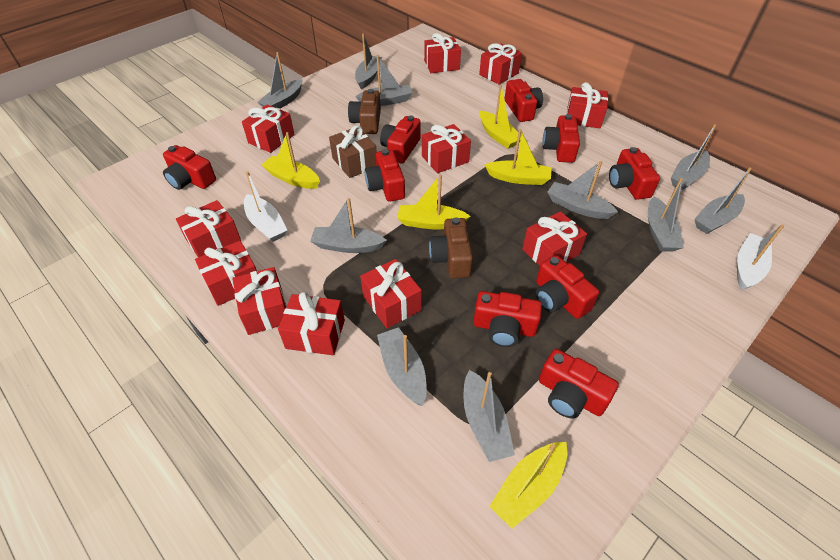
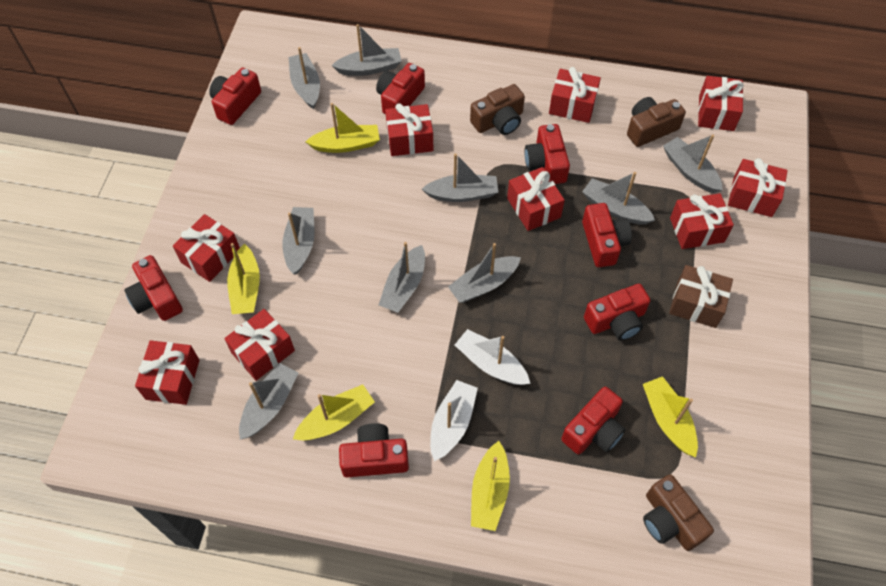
brown camera: 2 -> 3
grey boat: 10 -> 9
red camera: 9 -> 8
red gift: 11 -> 9

